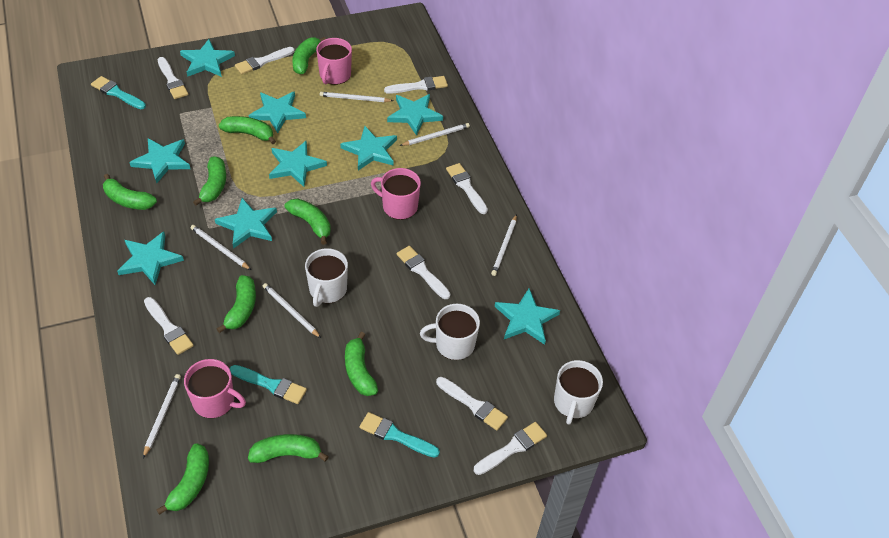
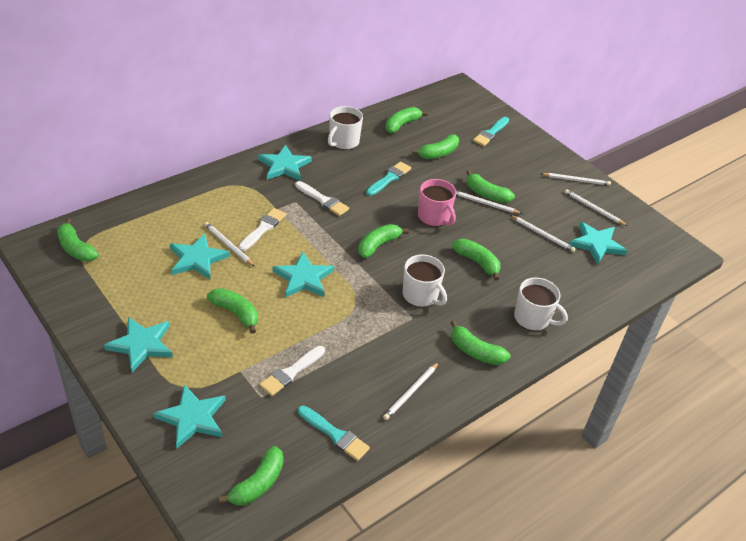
pink mug: 3 -> 1
turquoise star: 9 -> 6
white brush: 8 -> 3

